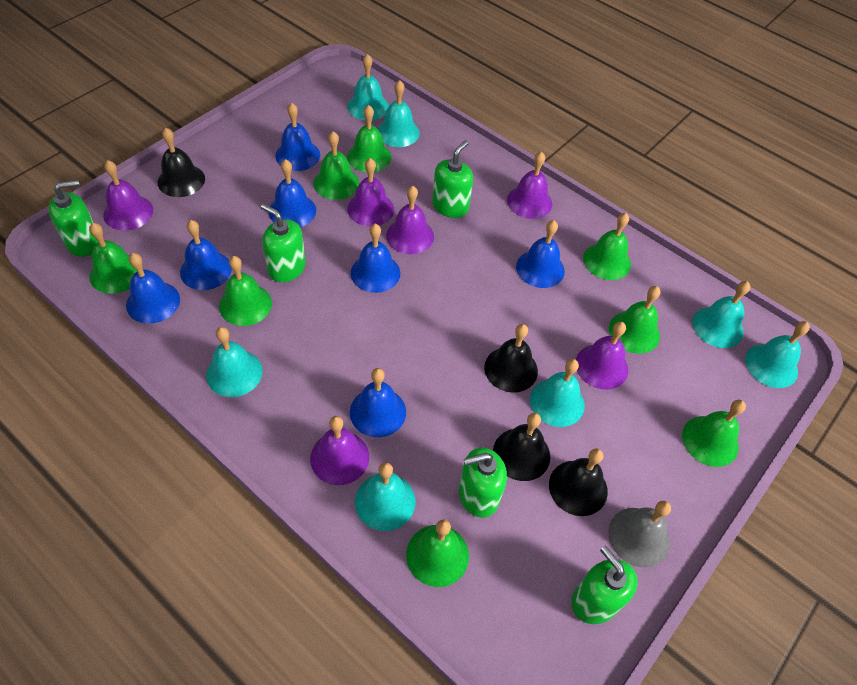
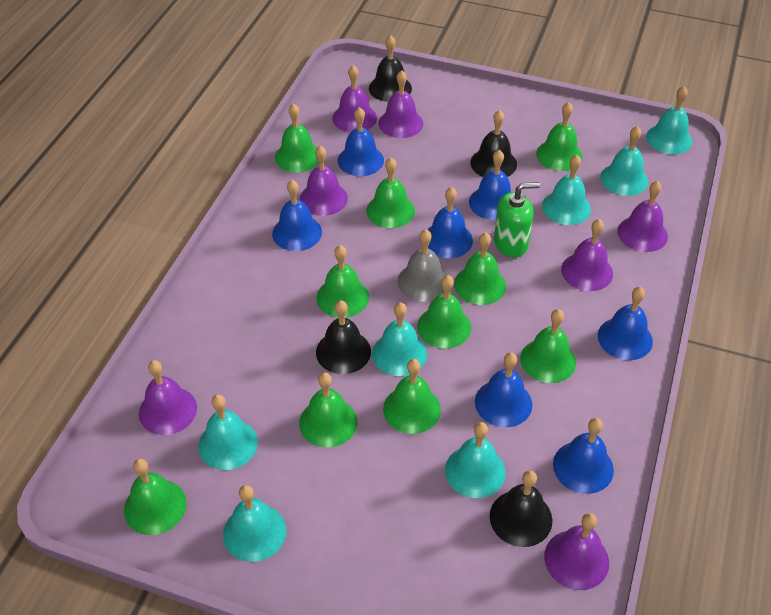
green bell: 8 -> 10
green soap dispenser: 5 -> 1
purple bell: 6 -> 7

